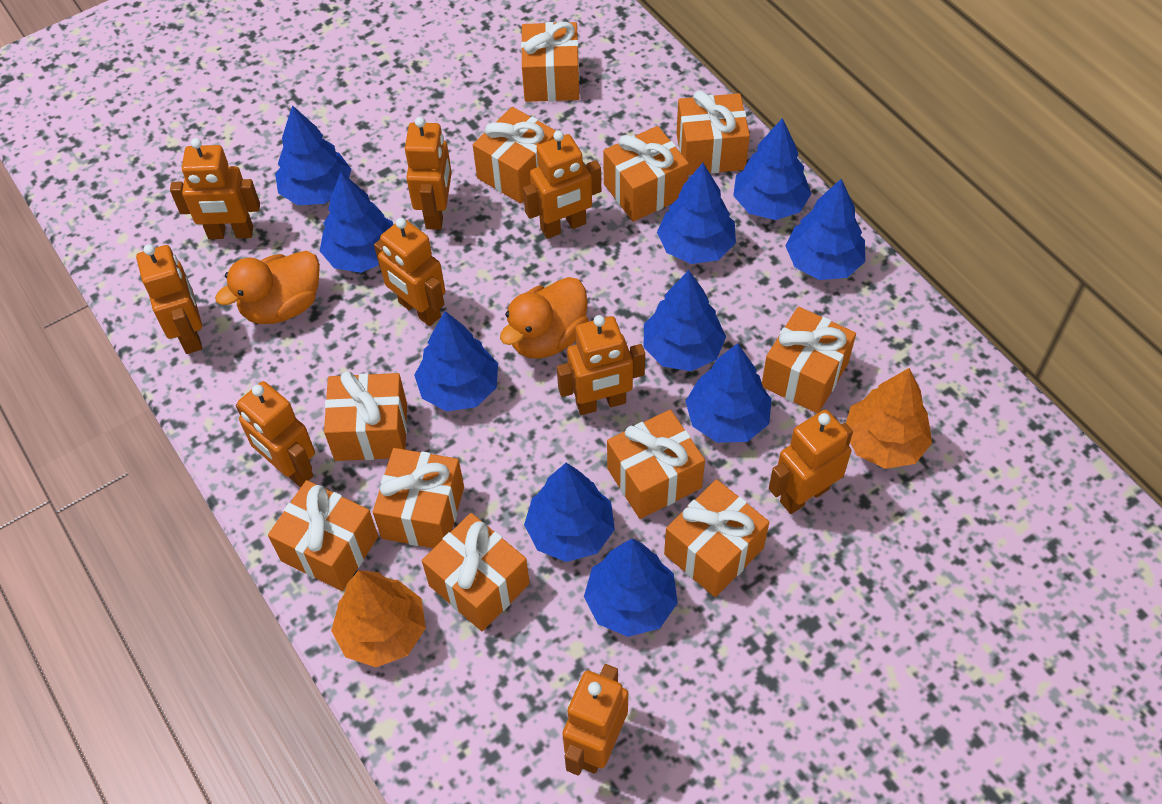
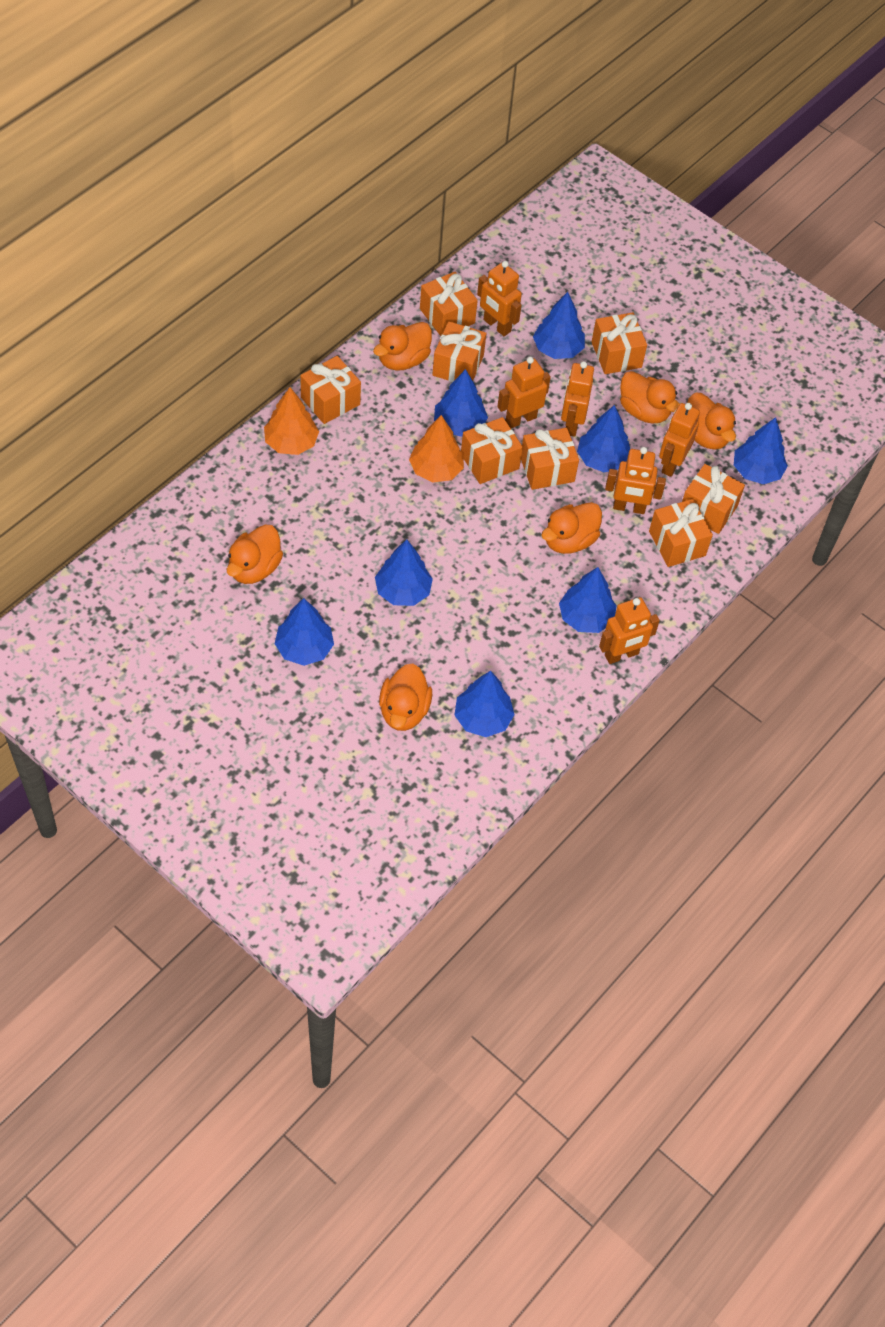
blue tree: 10 -> 8
orange duck: 2 -> 6
orange gift: 11 -> 8
orange robot: 9 -> 6

